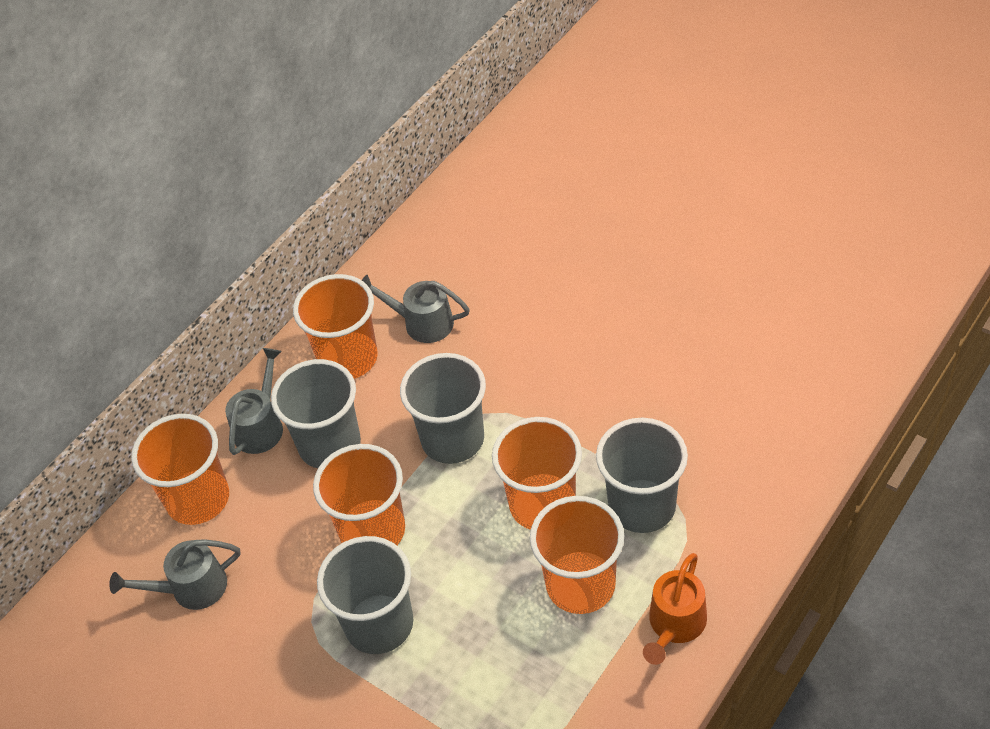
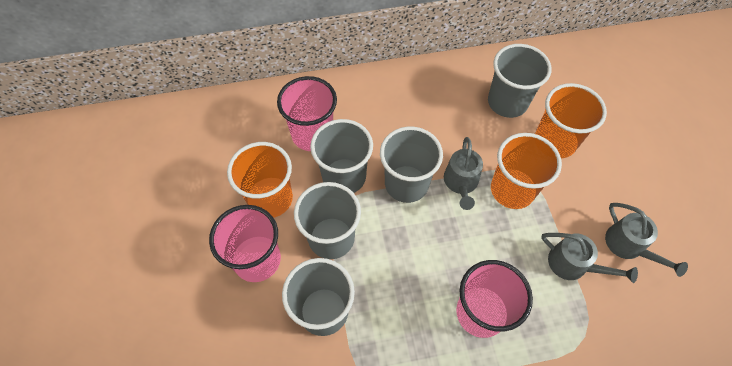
grey cup: 4 -> 5
orange cup: 5 -> 3
orange watering can: 1 -> 0
pink cup: 0 -> 3

